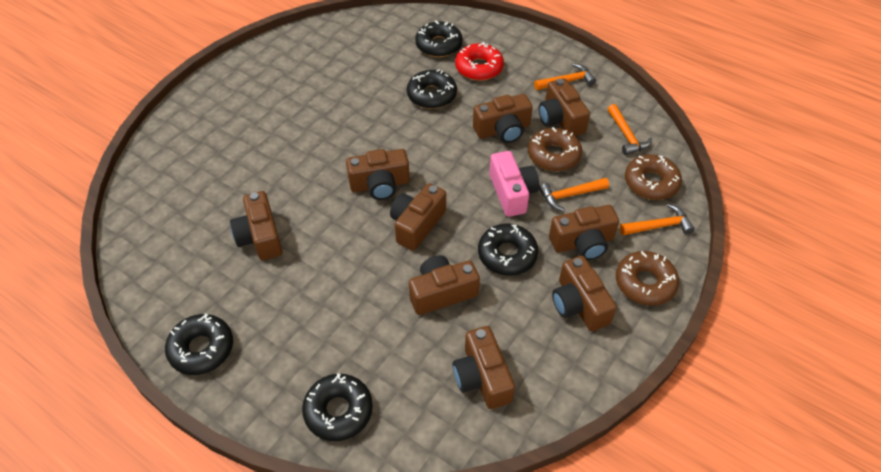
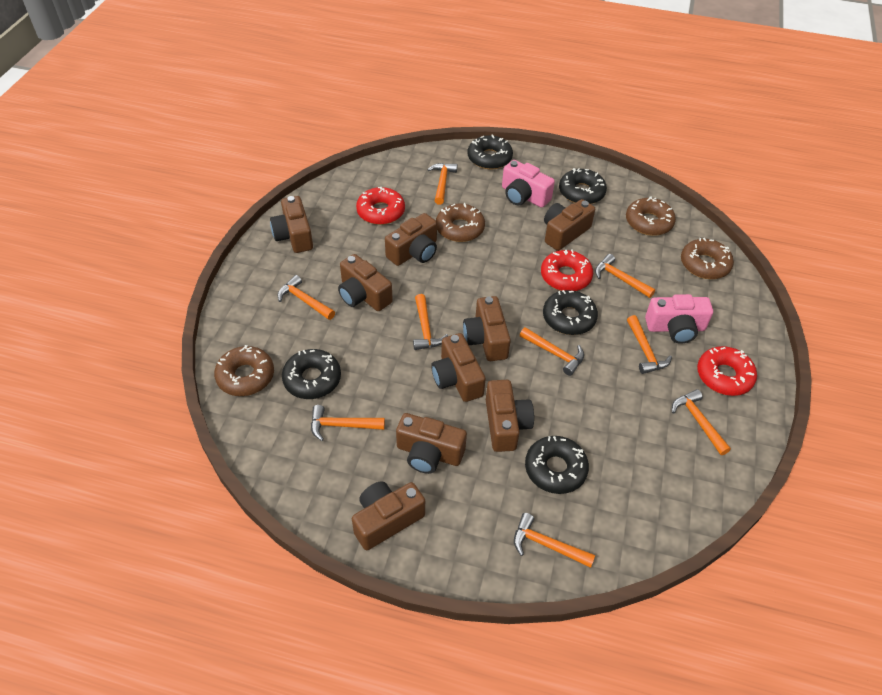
brown donut: 3 -> 4
orange hammer: 4 -> 9
pink camera: 1 -> 2
red donut: 1 -> 3

